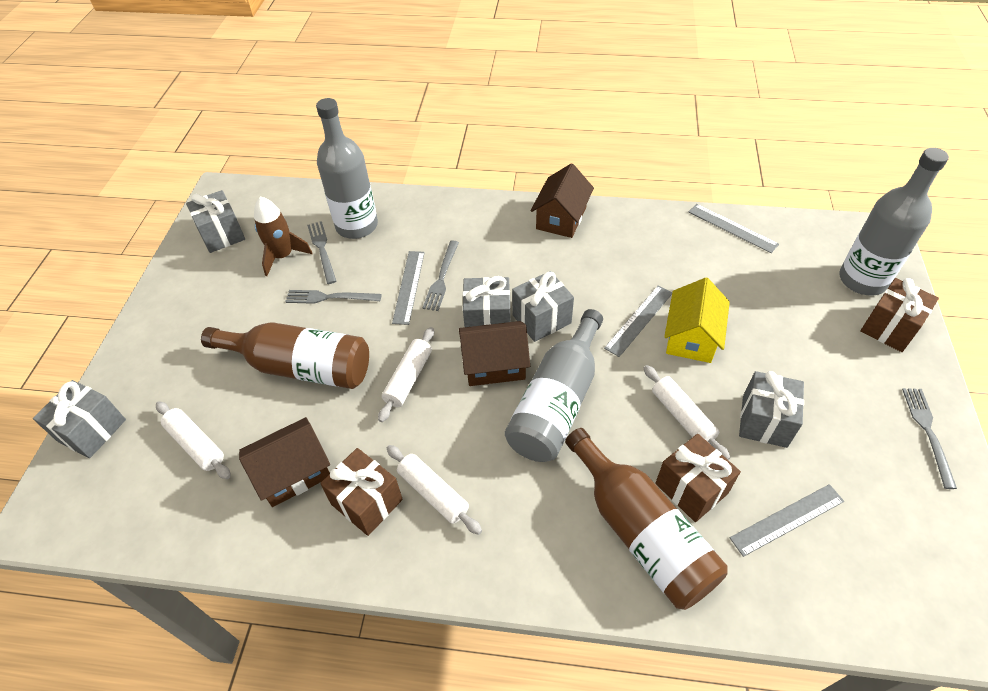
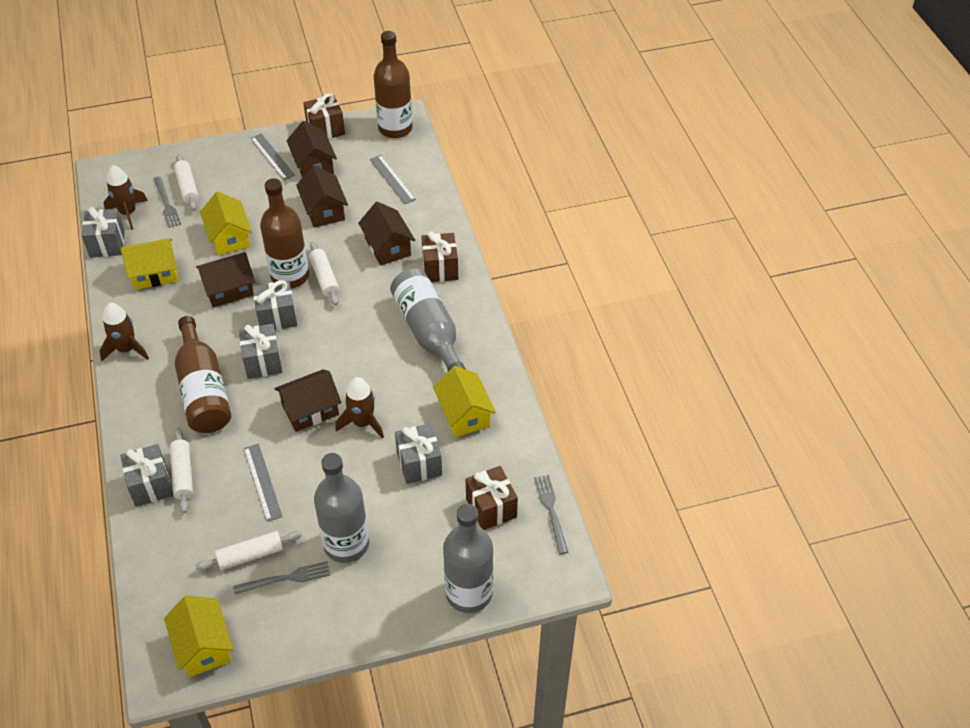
brown bottle: 2 -> 3
brown house: 3 -> 5
brown rocket: 1 -> 3
grey fork: 4 -> 3
grey ruler: 4 -> 3
yellow house: 1 -> 4

